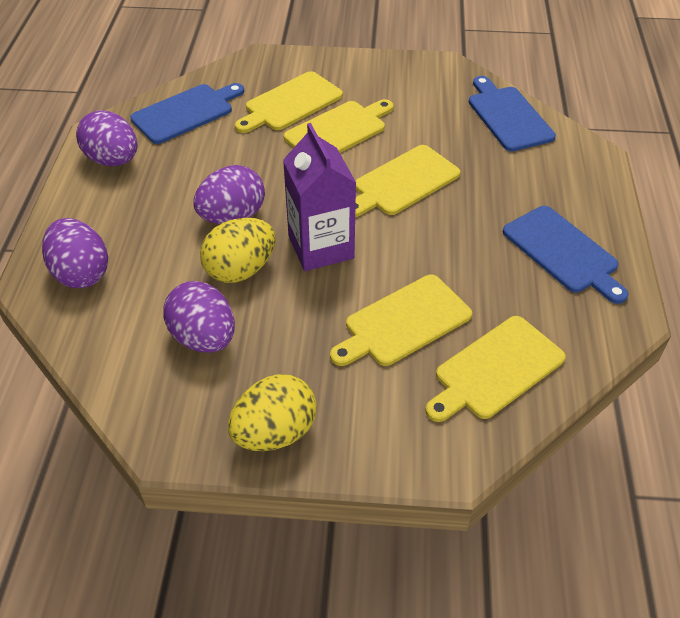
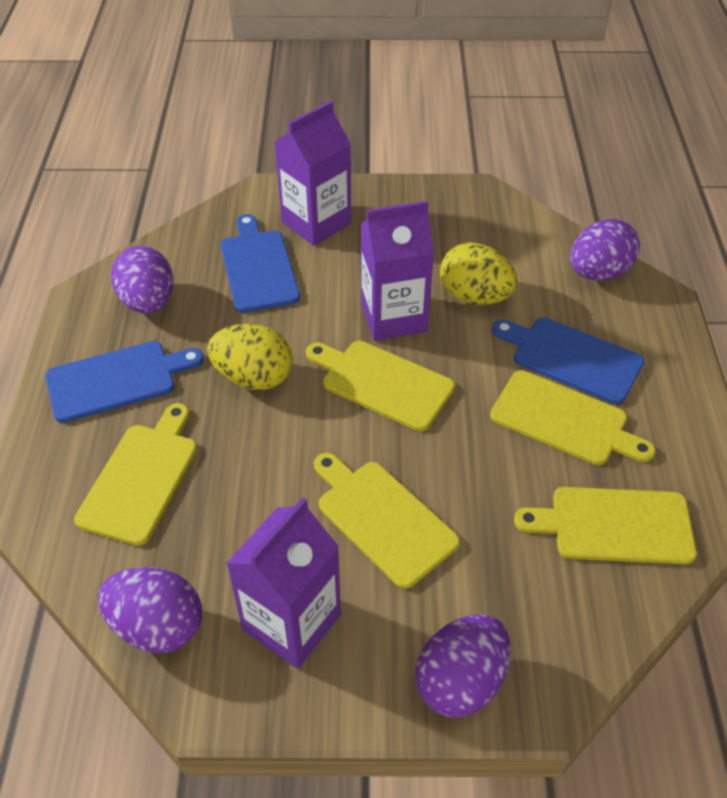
purple carton: 1 -> 3

